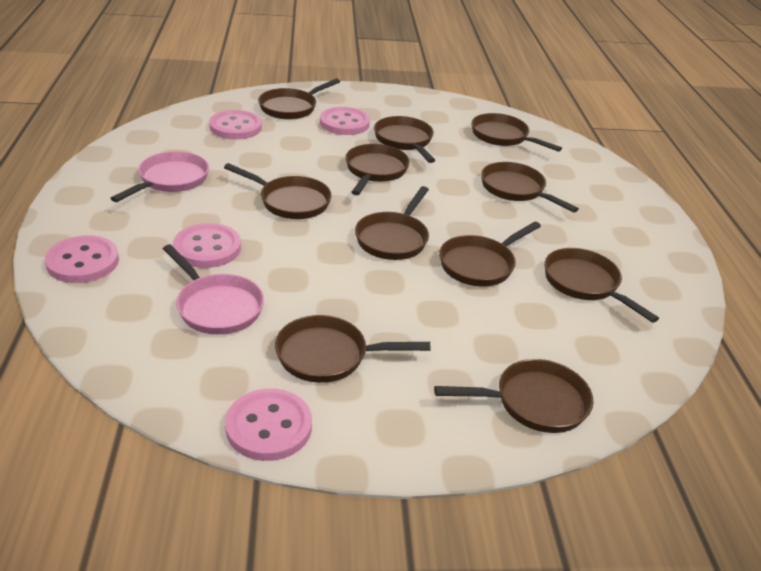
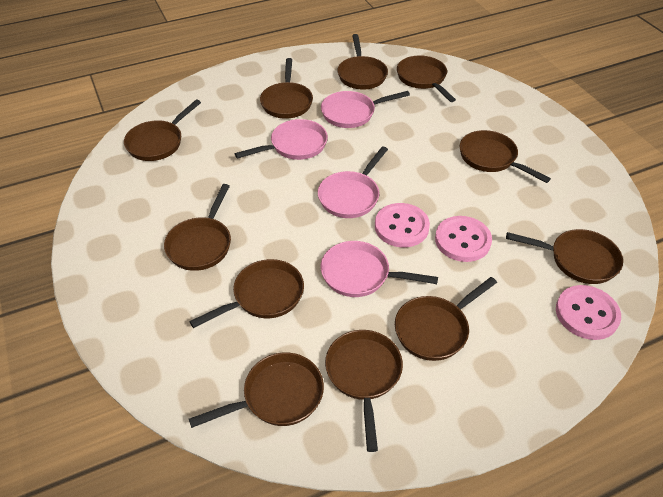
pink button: 5 -> 3
pink pan: 2 -> 4

